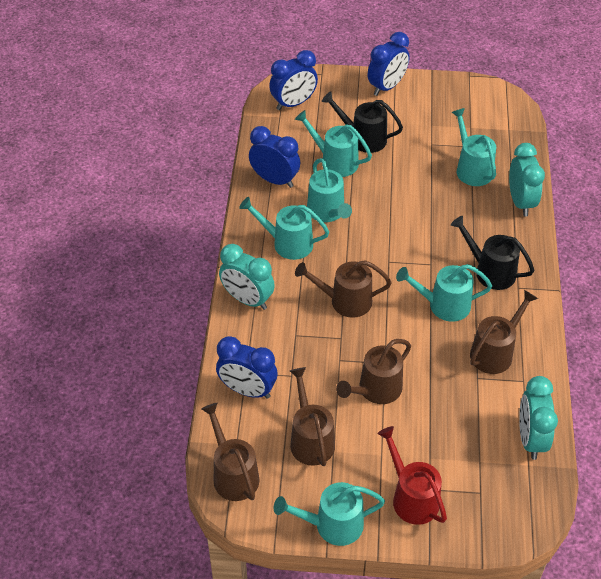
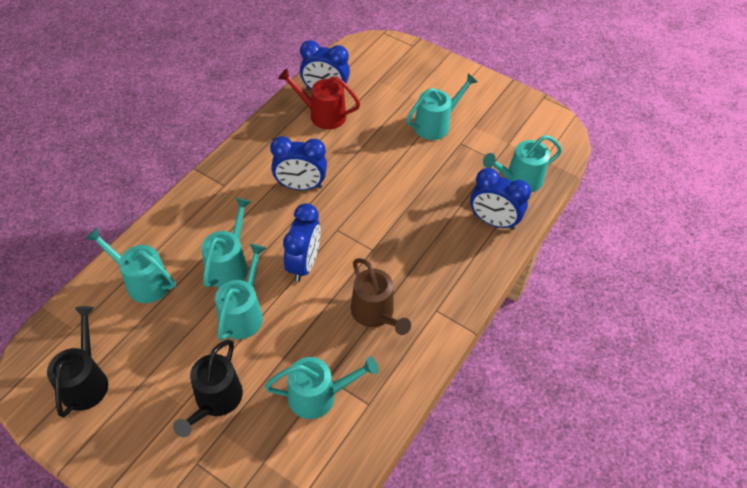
brown watering can: 5 -> 1
turquoise clock: 3 -> 0

